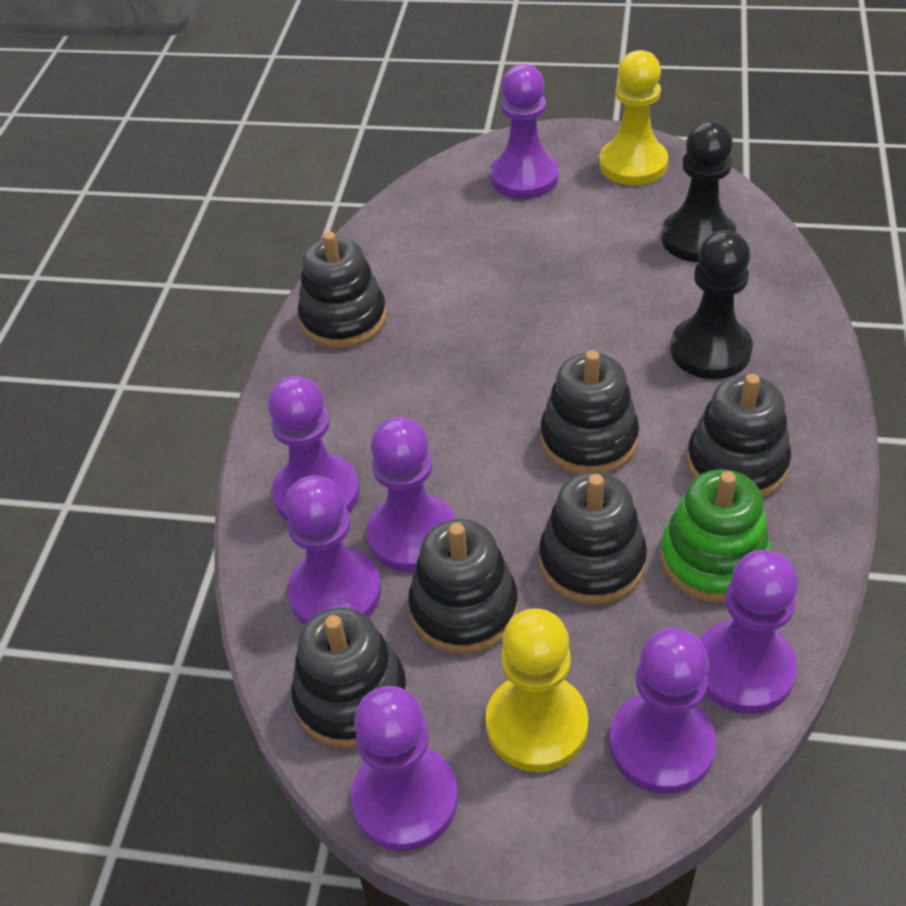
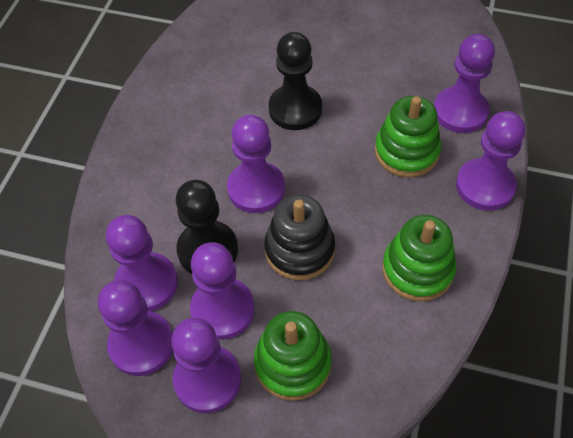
black stacking toy: 6 -> 1
green stacking toy: 1 -> 3
yellow pawn: 2 -> 0

